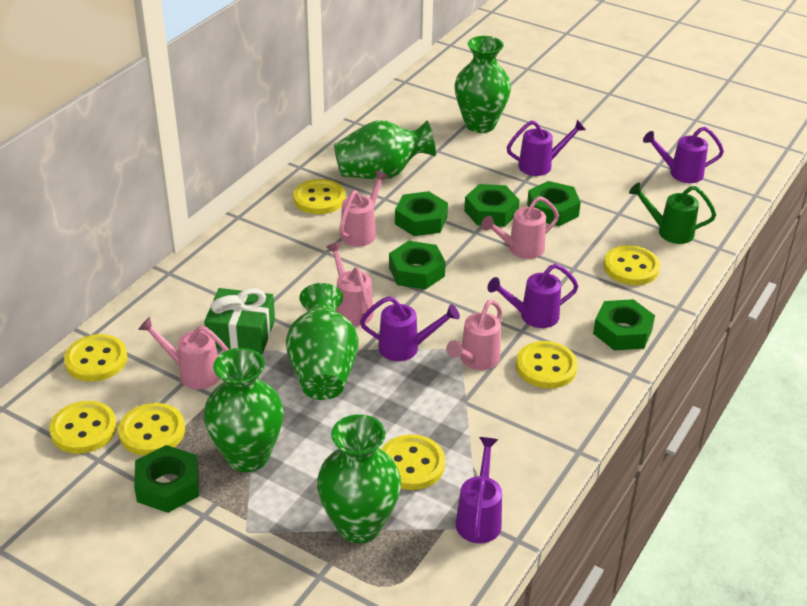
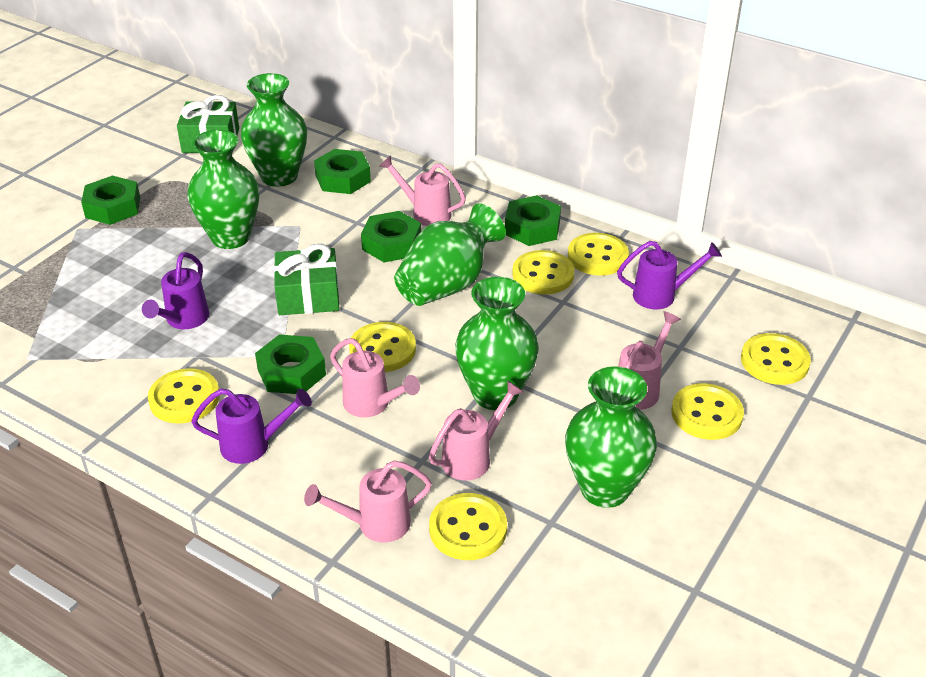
green gift: 1 -> 2
green nut: 6 -> 5
green watering can: 1 -> 0
purple watering can: 5 -> 3

